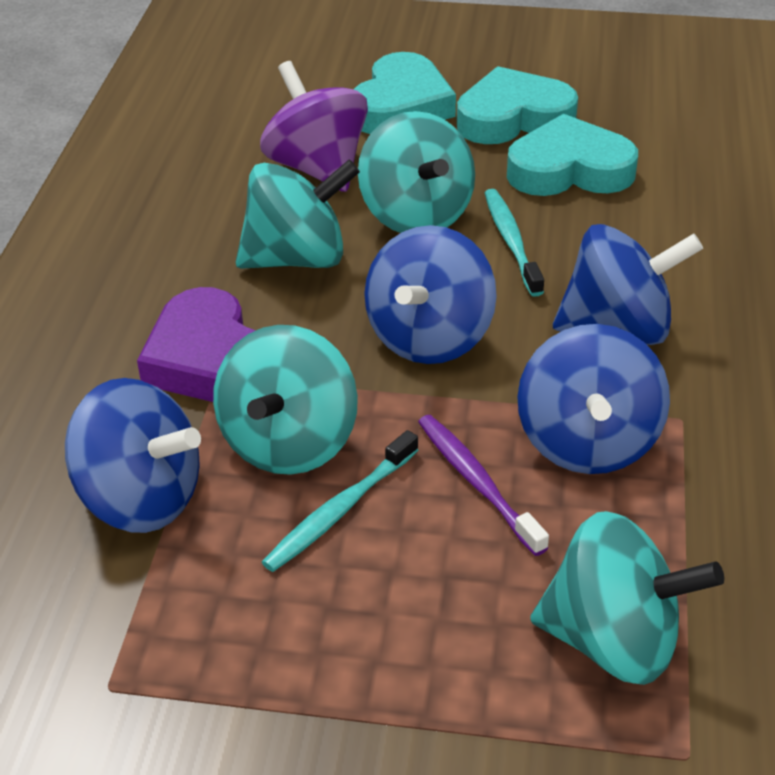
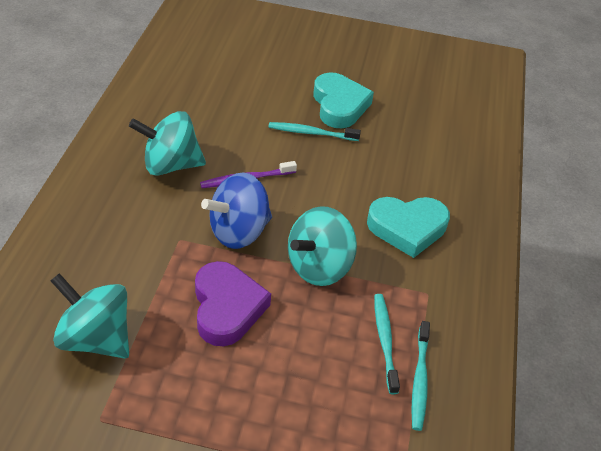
blue spinning top: 4 -> 1
purple spinning top: 1 -> 0
turquoise heart: 3 -> 2
turquoise spinning top: 4 -> 3
turquoise toothbrush: 2 -> 3

